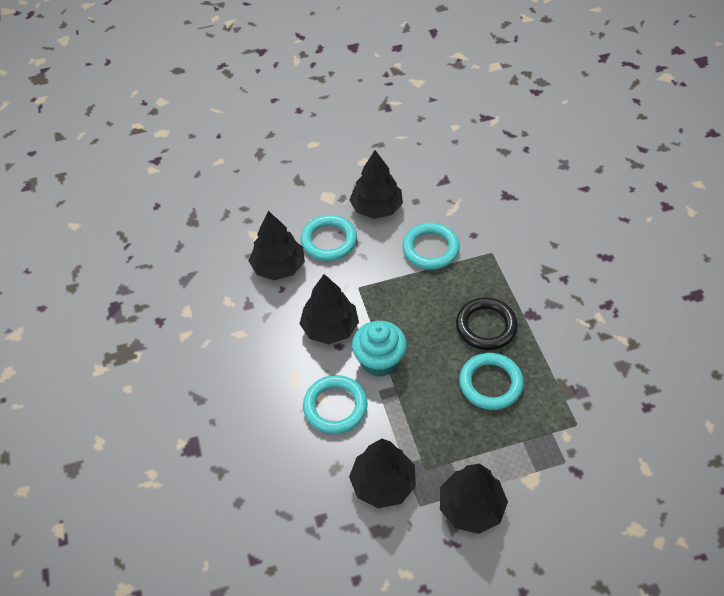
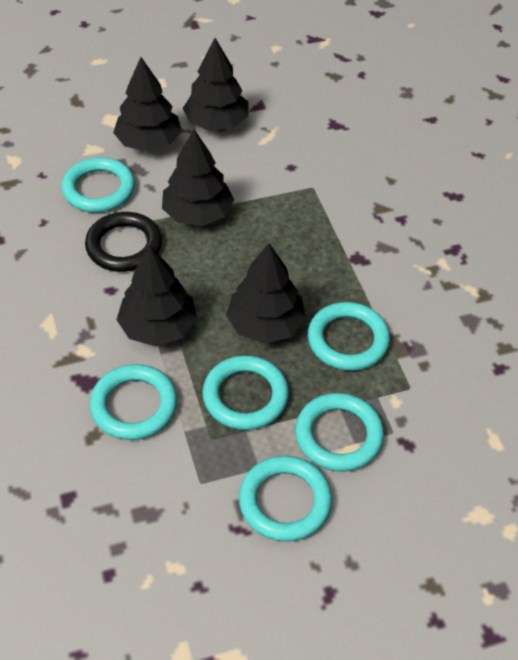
turquoise cupcake: 1 -> 0
turquoise ring: 4 -> 6

